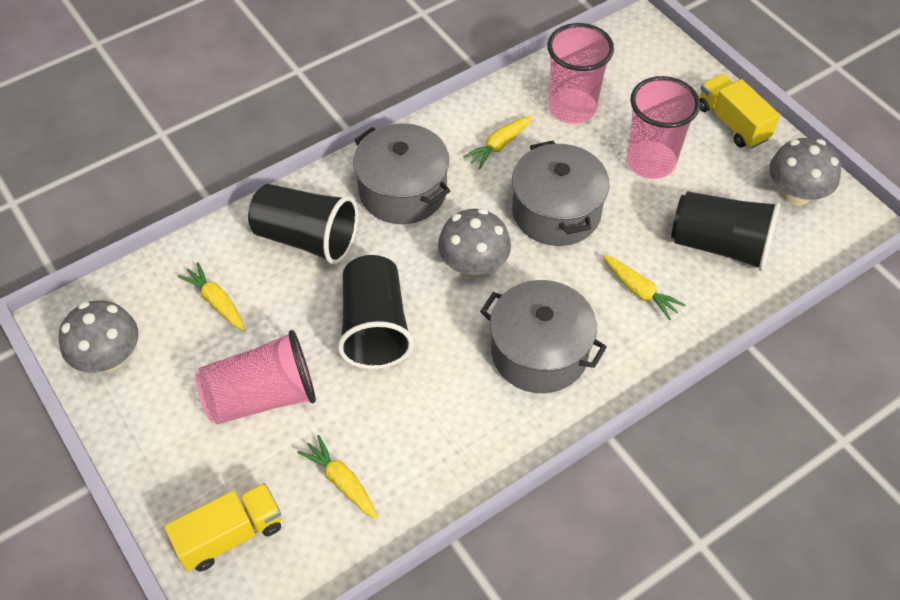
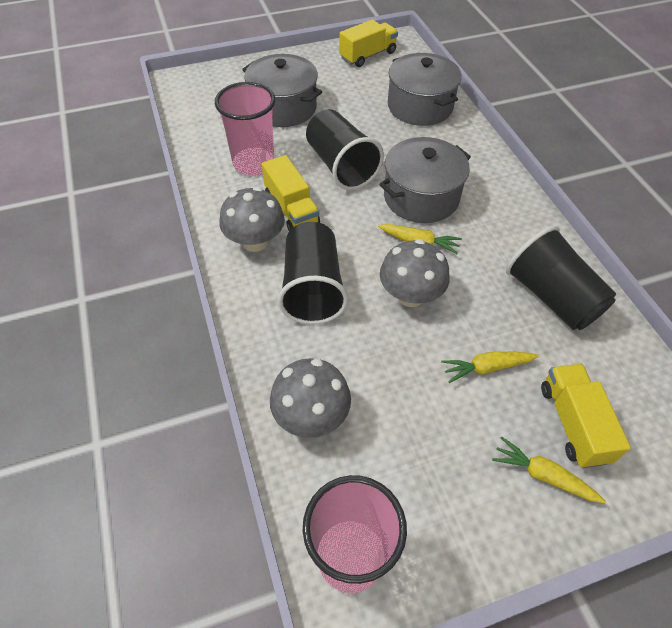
pink cup: 3 -> 2
yellow carrot: 4 -> 3
yellow truck: 2 -> 3

